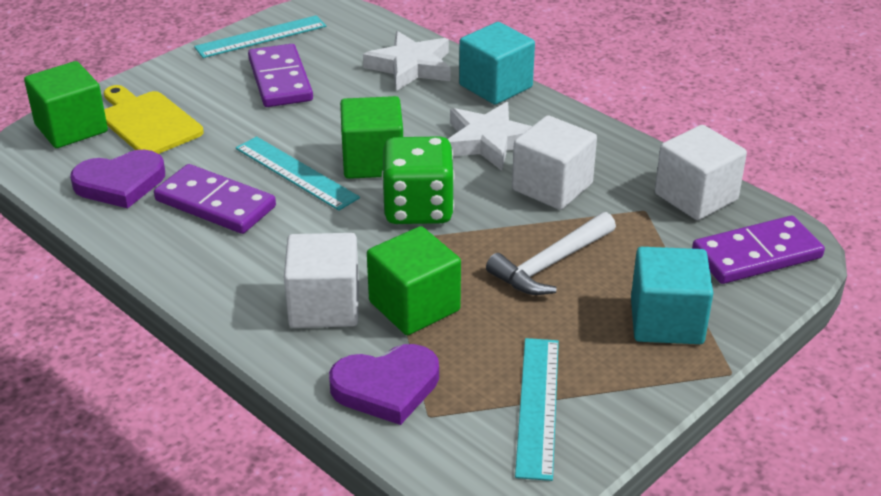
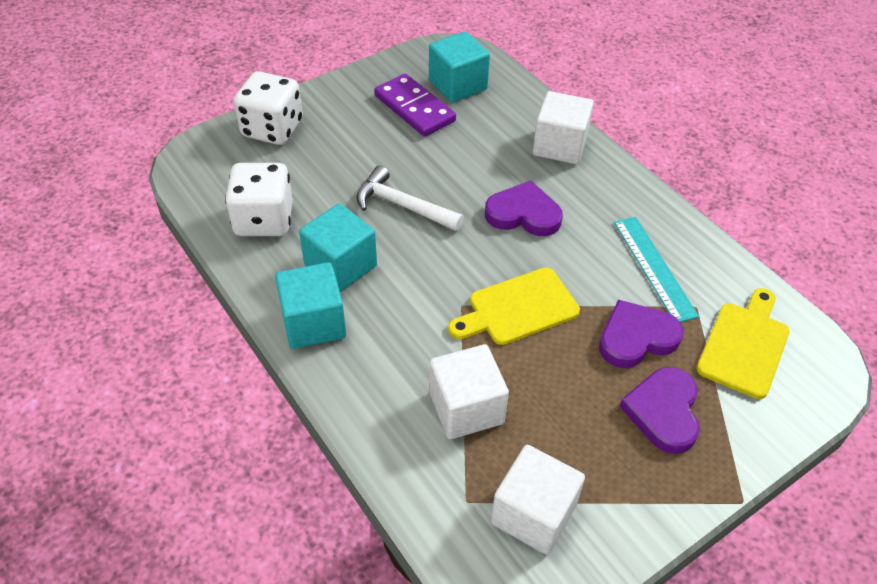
green cube: 3 -> 0
green dice: 1 -> 0
purple domino: 3 -> 1
purple heart: 2 -> 3
turquoise cube: 2 -> 3
turquoise ruler: 3 -> 1
white dice: 0 -> 2
white star: 2 -> 0
yellow cutting board: 1 -> 2

